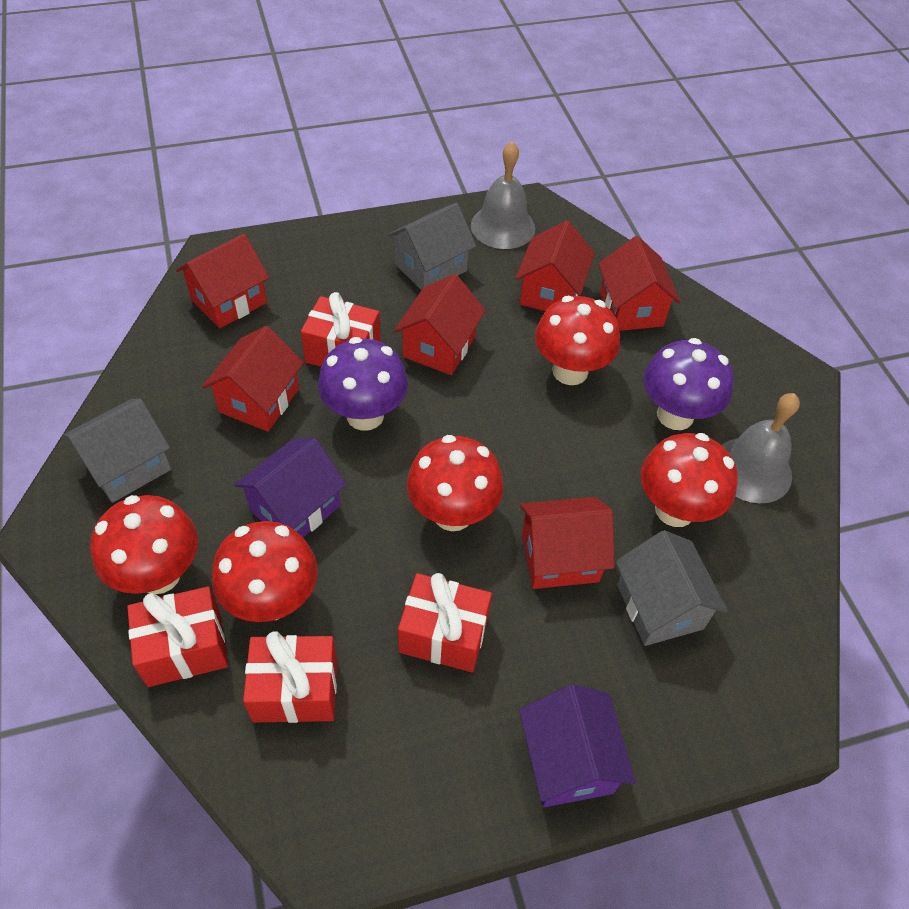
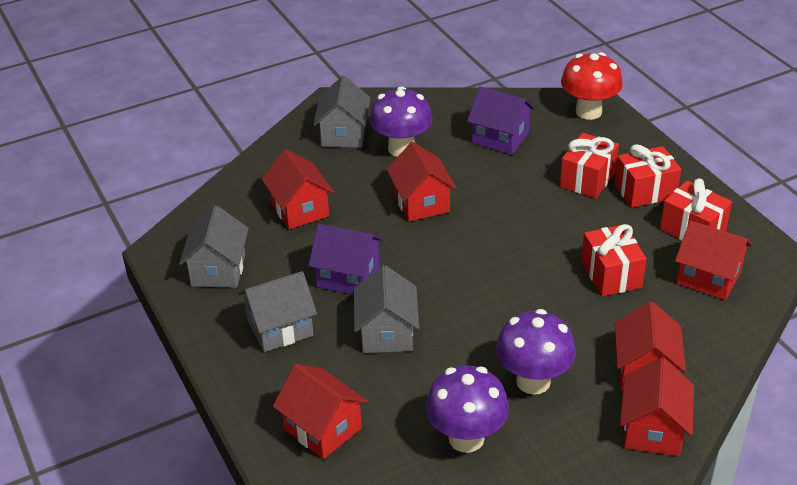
grey bell: 2 -> 0
grey house: 3 -> 4
purple mushroom: 2 -> 3
red mushroom: 5 -> 1

